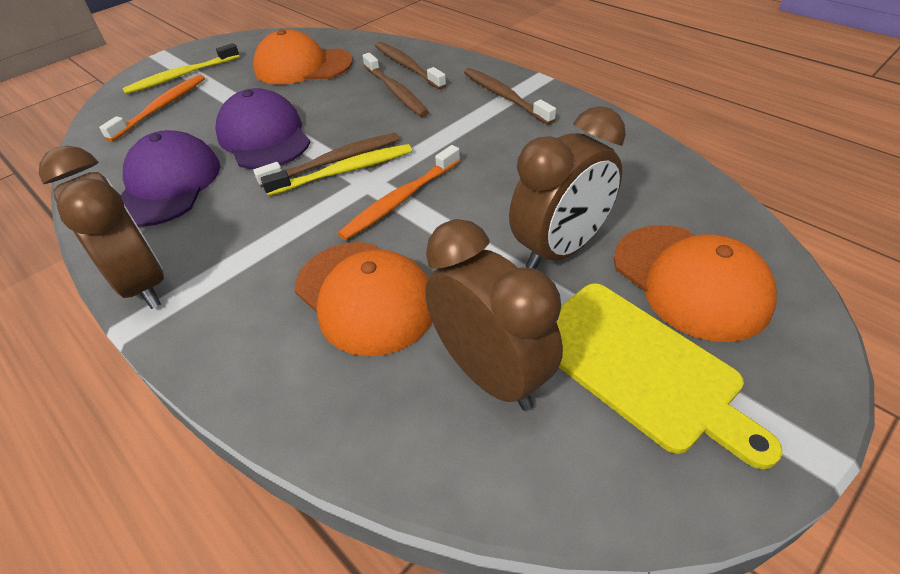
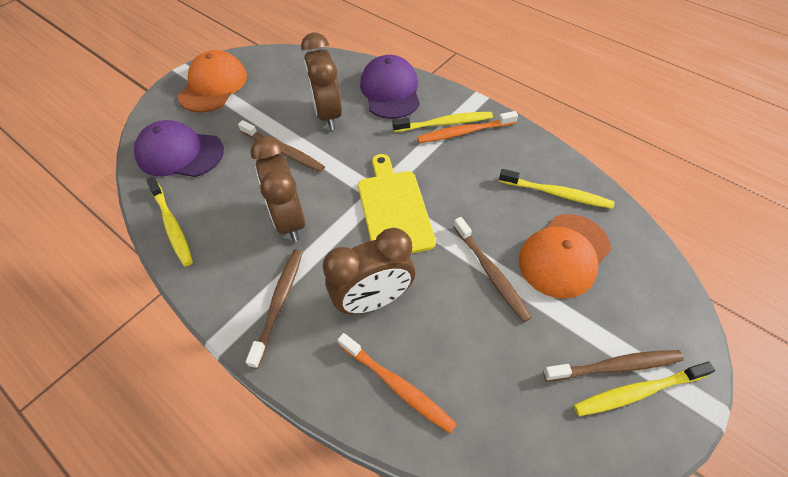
orange cap: 3 -> 2
yellow toothbrush: 2 -> 4

